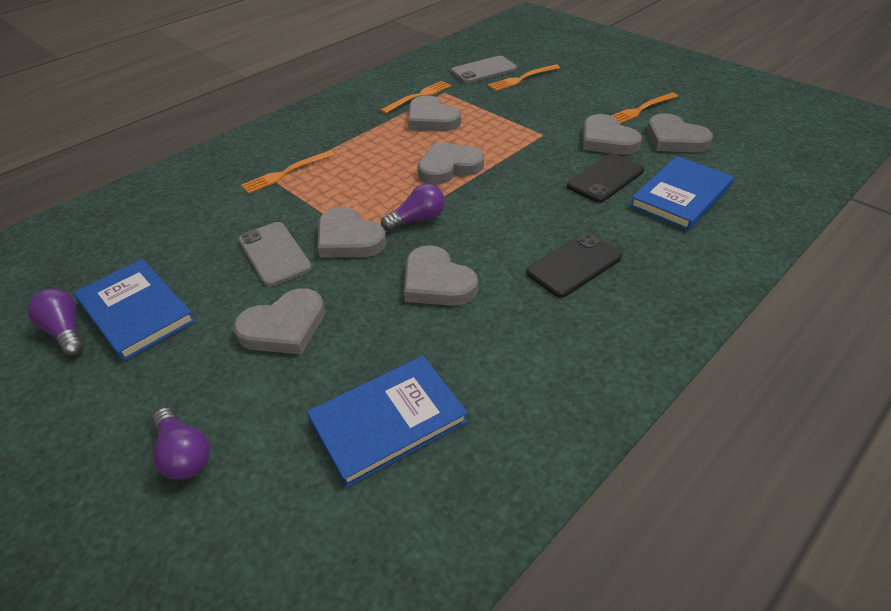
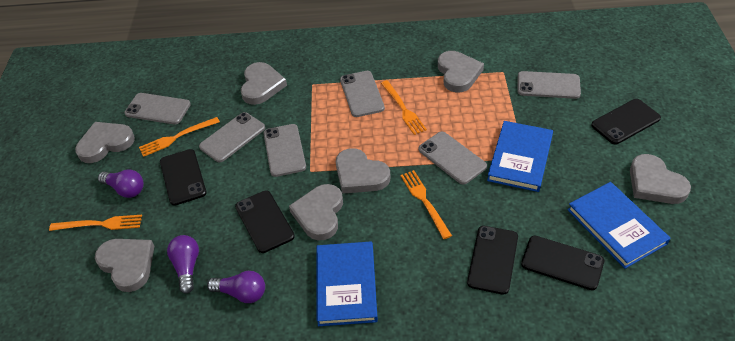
black phone: 2 -> 5
grey phone: 2 -> 6

